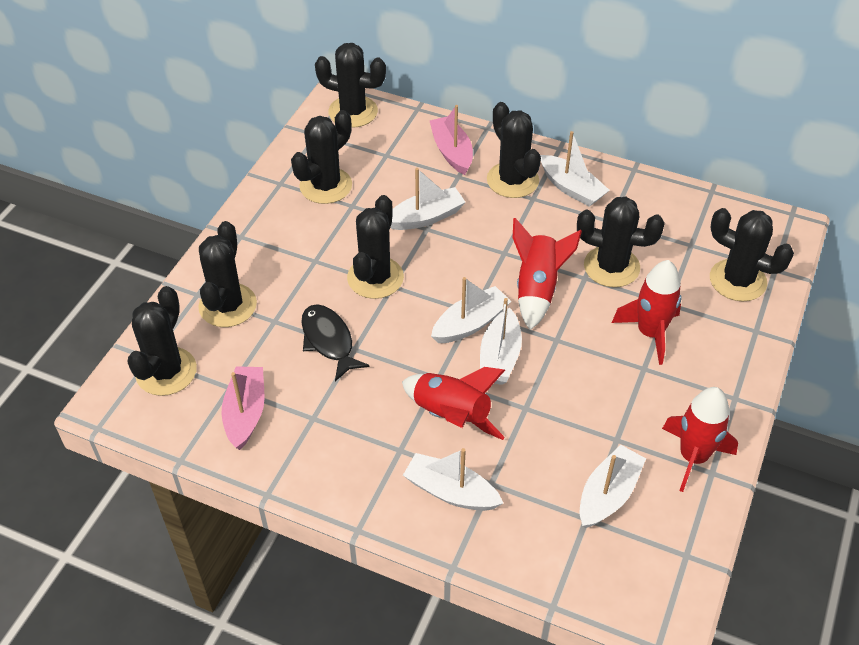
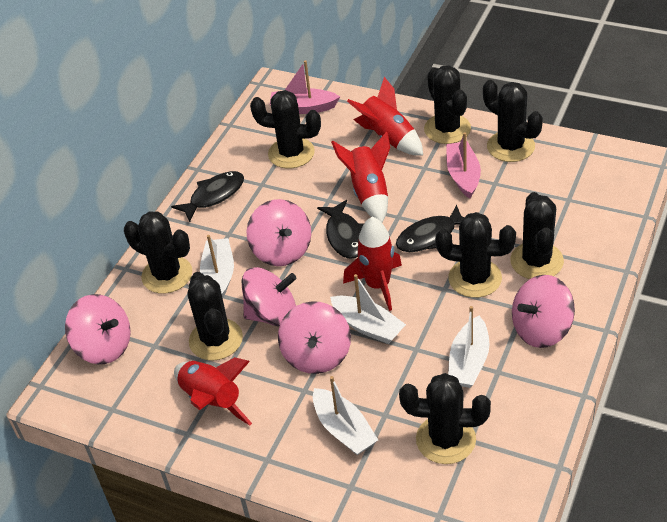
black fish: 1 -> 3
pink spinning top: 0 -> 5
white boat: 6 -> 4

